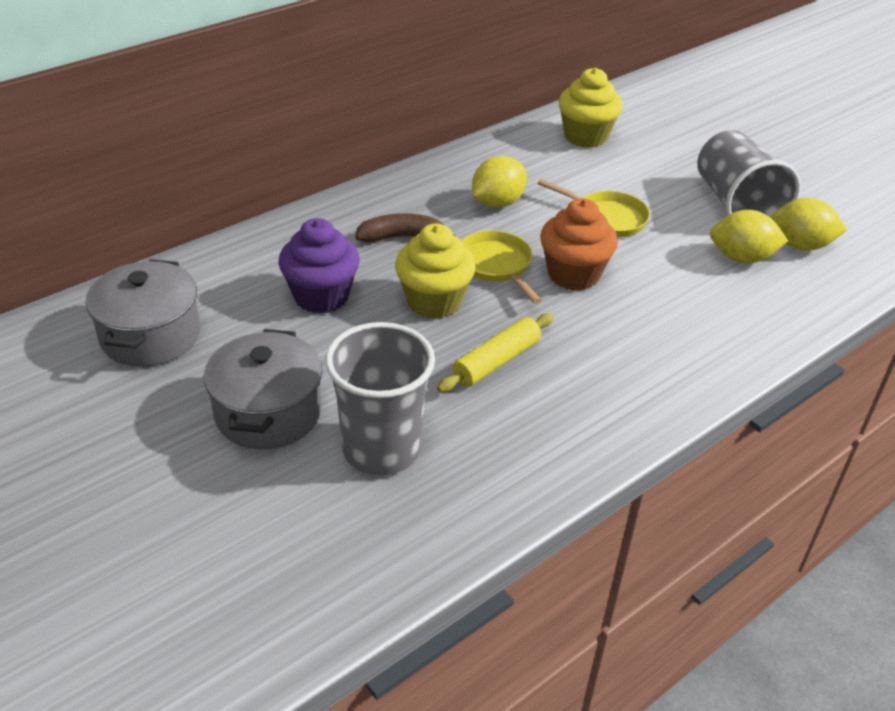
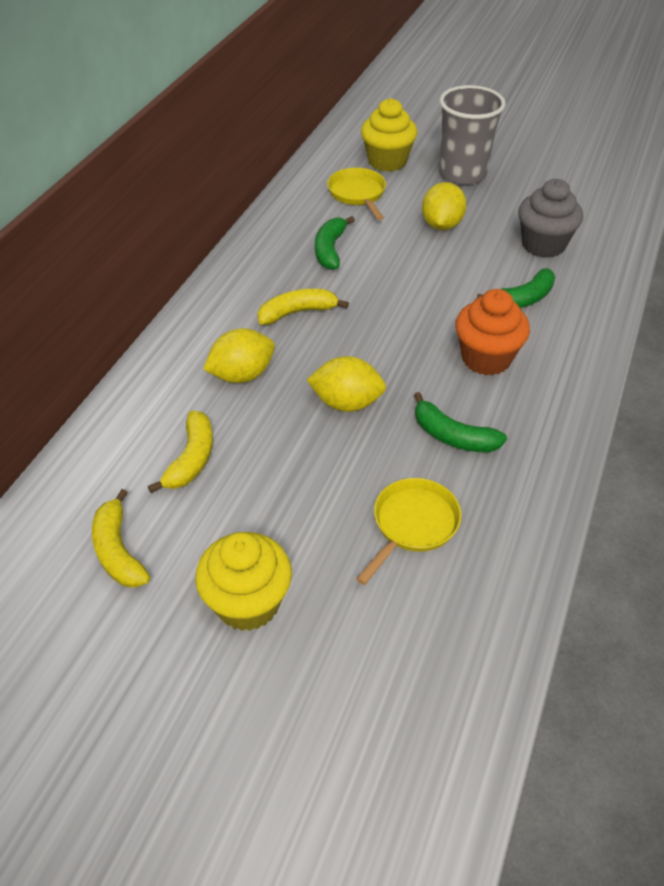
brown banana: 1 -> 0
green banana: 0 -> 3
grey cup: 2 -> 1
grey cupcake: 0 -> 1
grey pot: 2 -> 0
purple cupcake: 1 -> 0
yellow banana: 0 -> 3
yellow rolling pin: 1 -> 0

